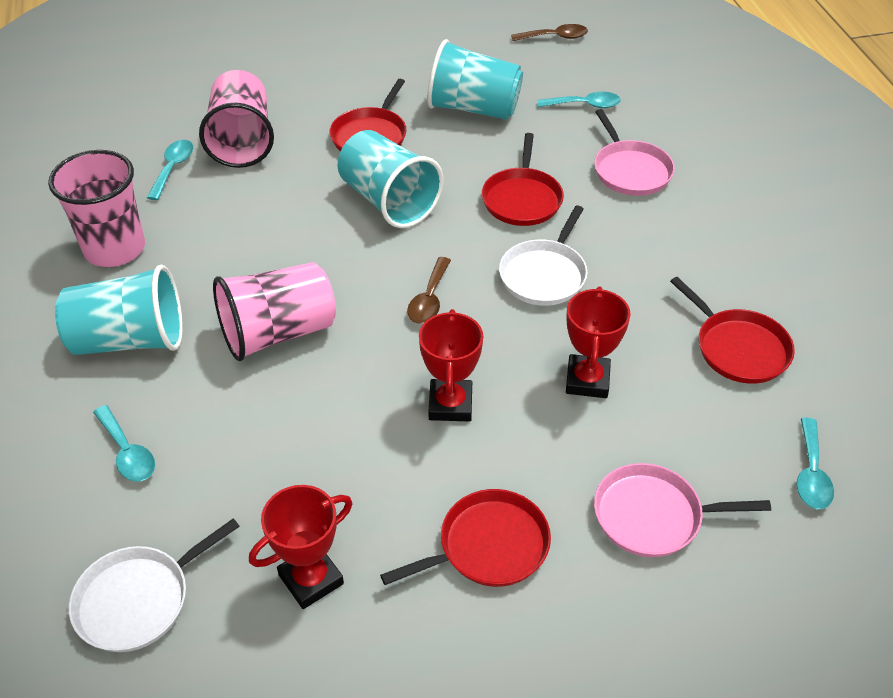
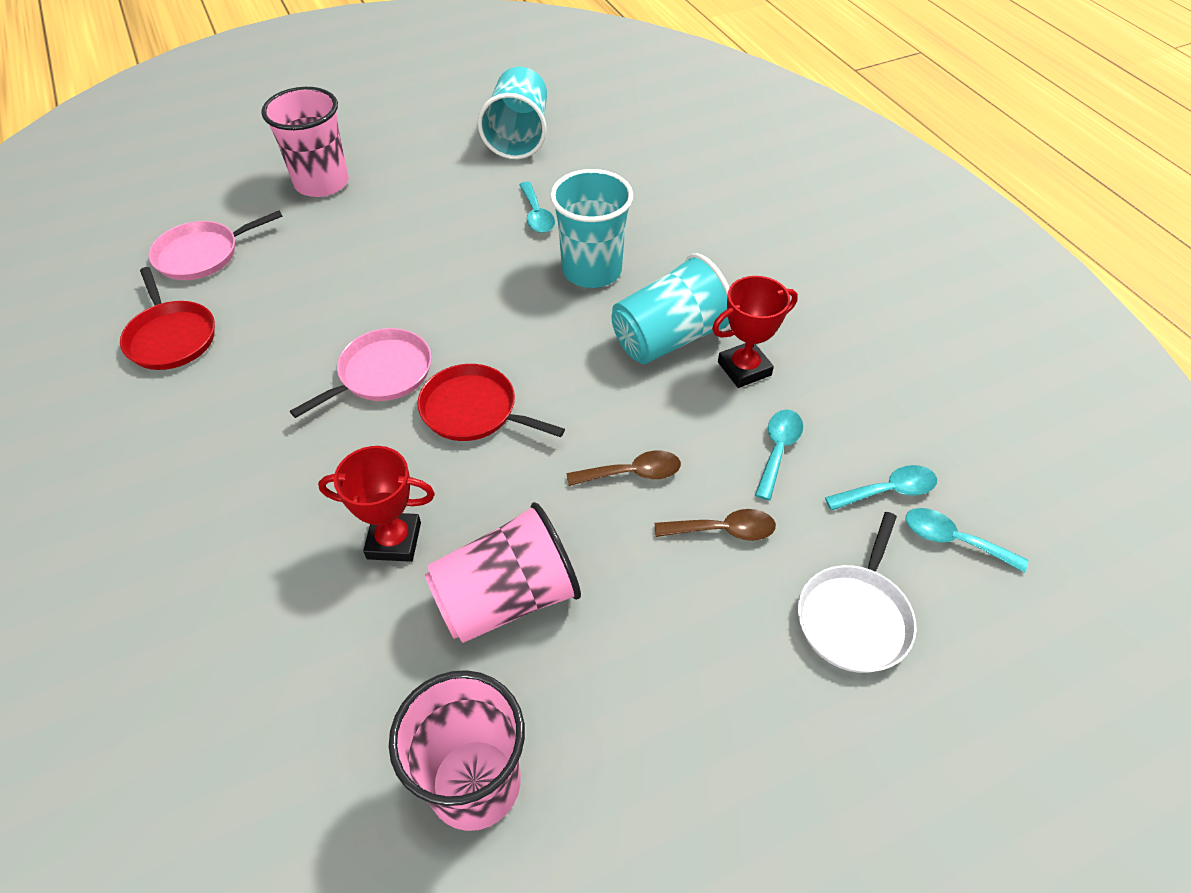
red pan: 4 -> 2
red trophy: 3 -> 2
white pan: 2 -> 1

